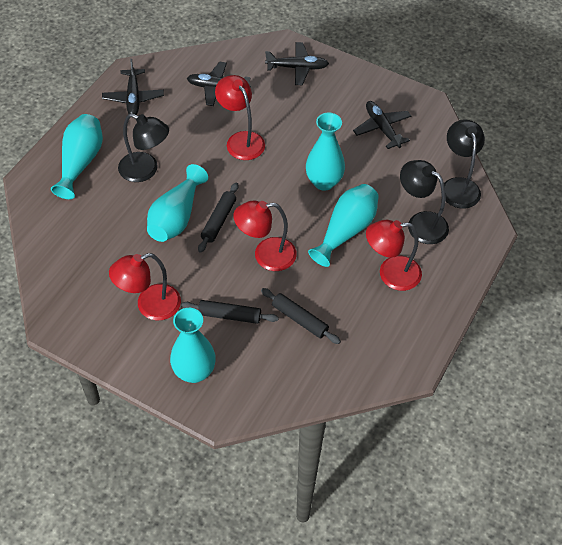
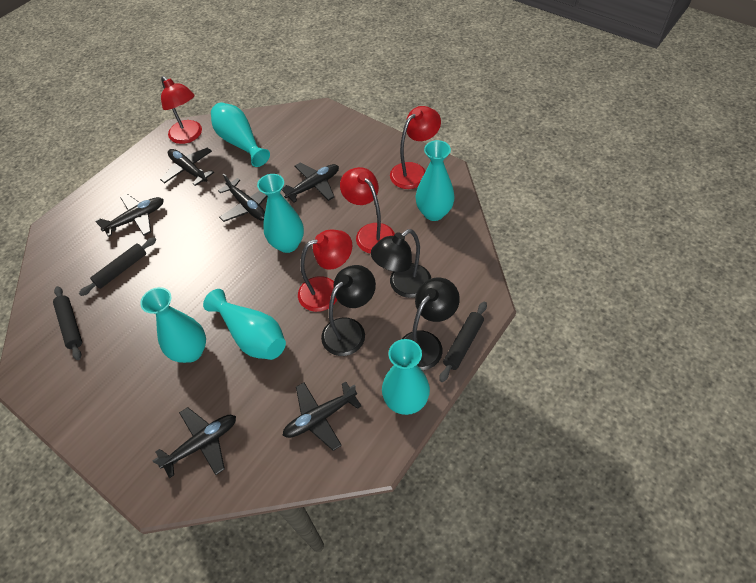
black plane: 4 -> 6
turquoise vase: 5 -> 6

